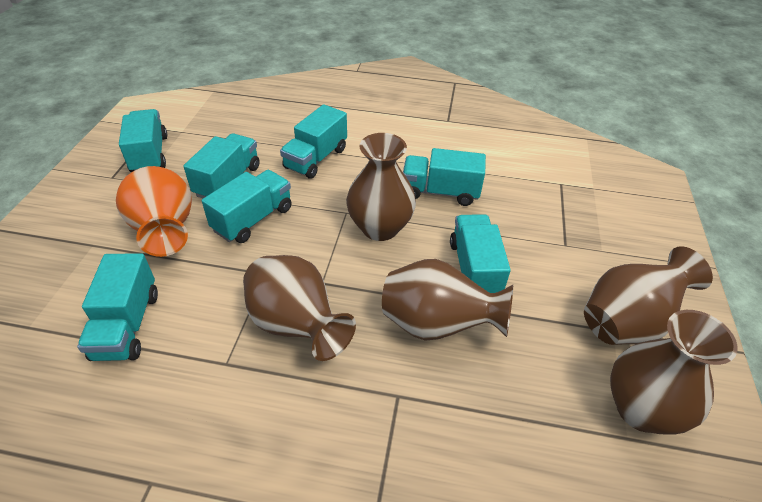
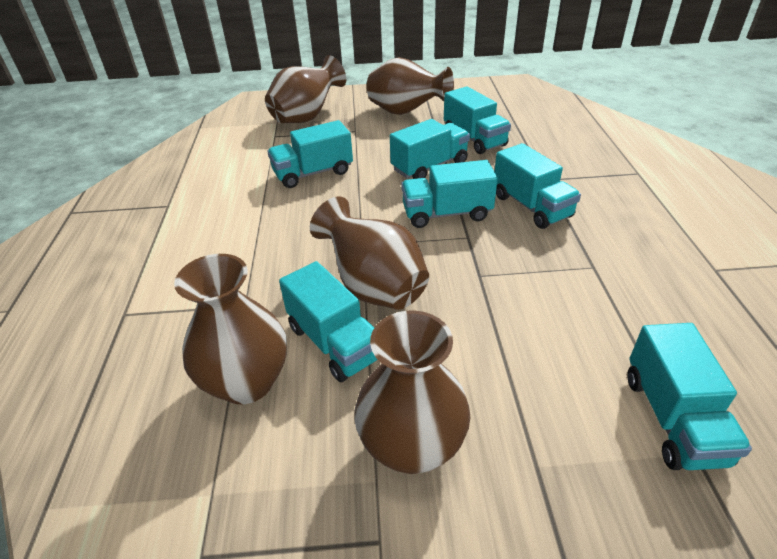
orange vase: 1 -> 0

